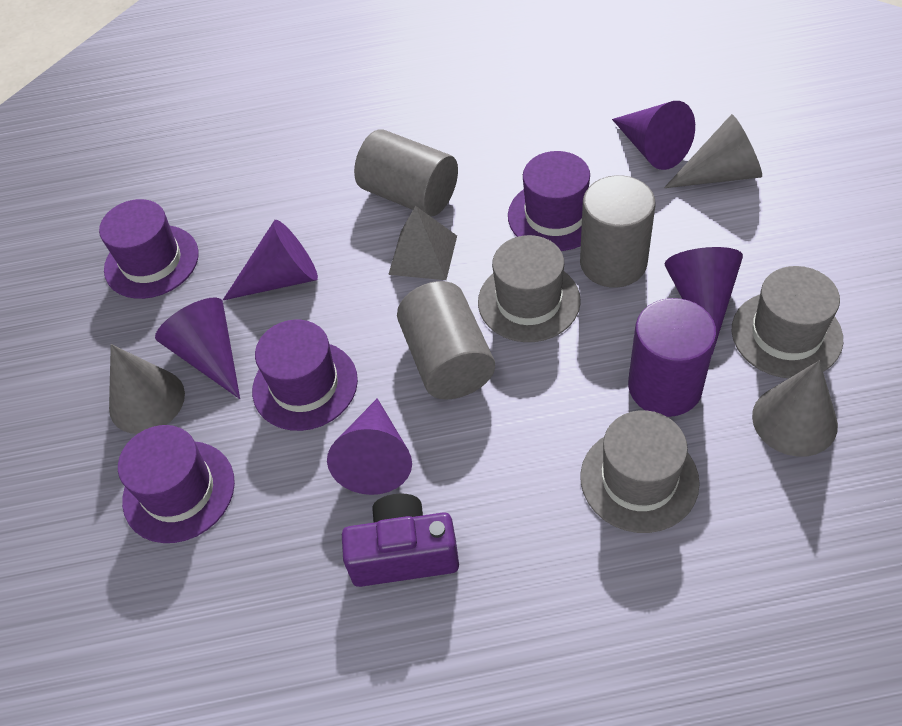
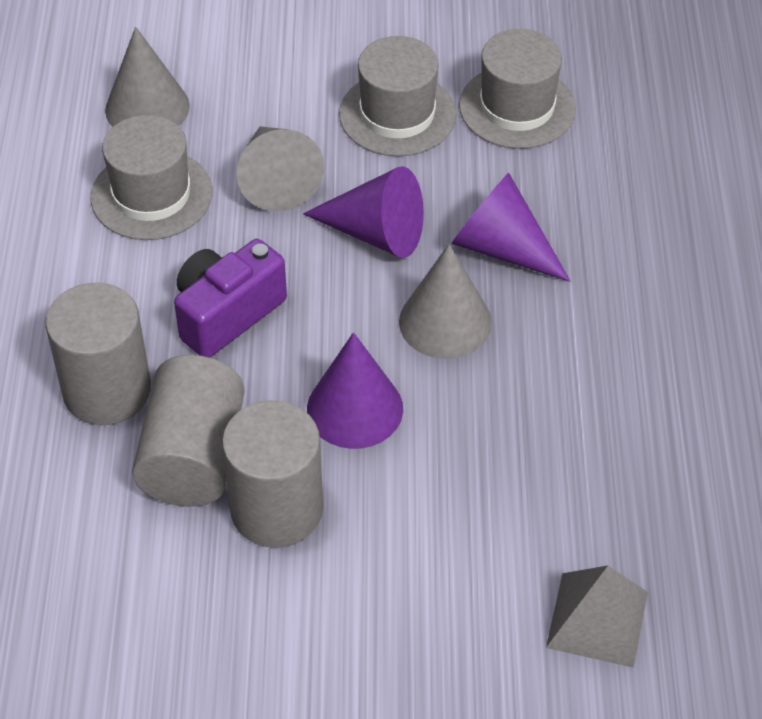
purple cone: 5 -> 3
purple cylinder: 1 -> 0
purple hat: 4 -> 0

